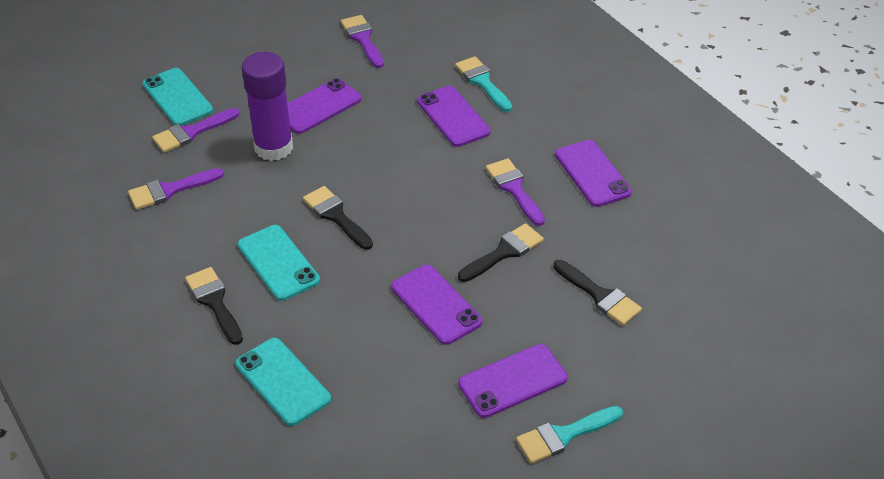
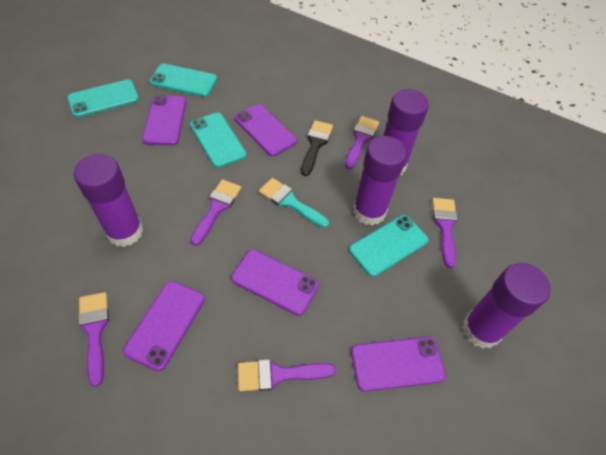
black brush: 4 -> 1
purple brush: 4 -> 5
purple glue stick: 1 -> 4
turquoise brush: 2 -> 1
turquoise phone: 3 -> 4

